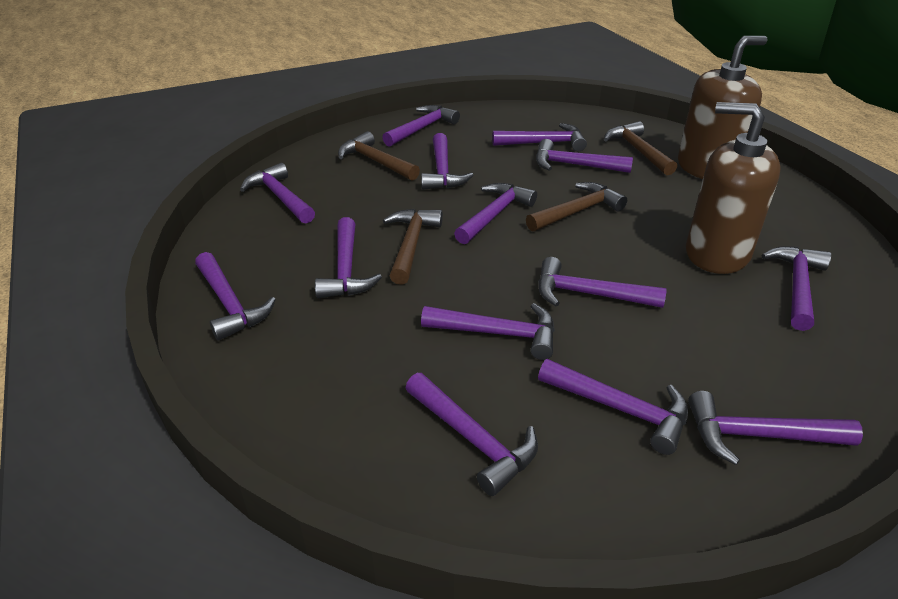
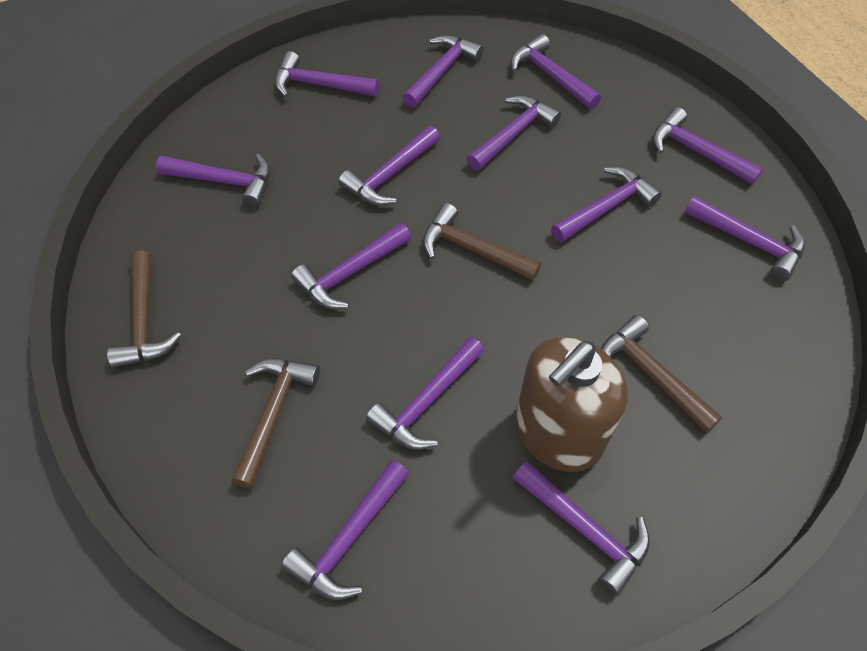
brown soap dispenser: 2 -> 1
purple hammer: 14 -> 13

